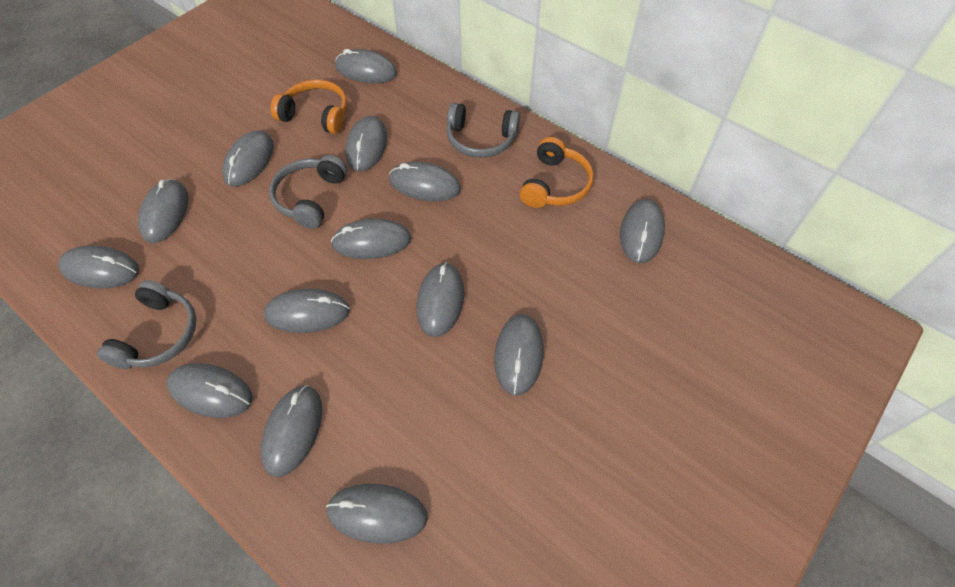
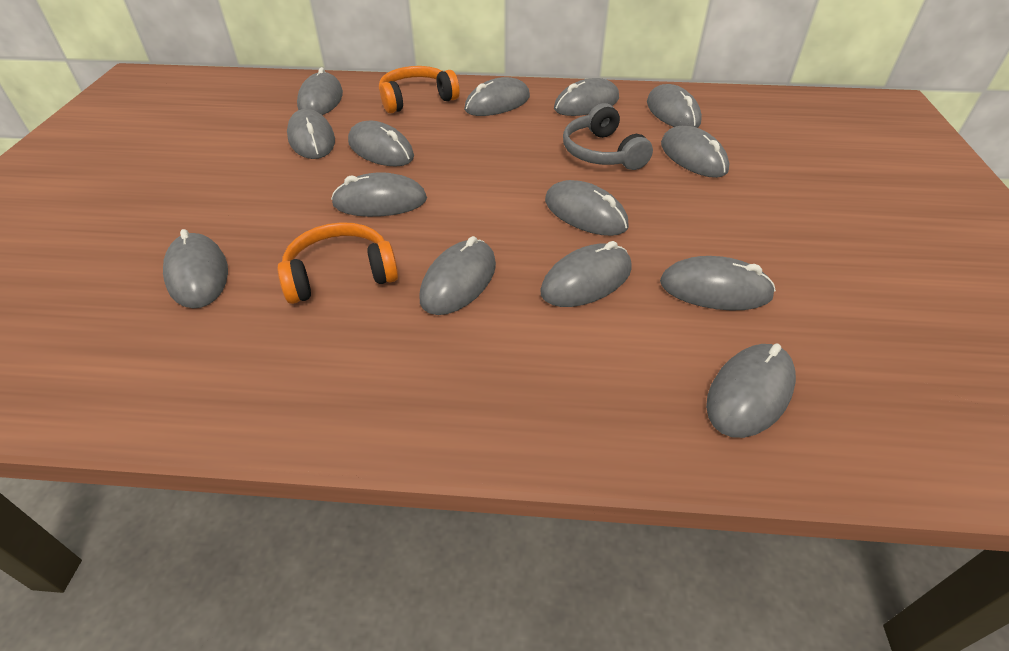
grey headphones: 3 -> 1

